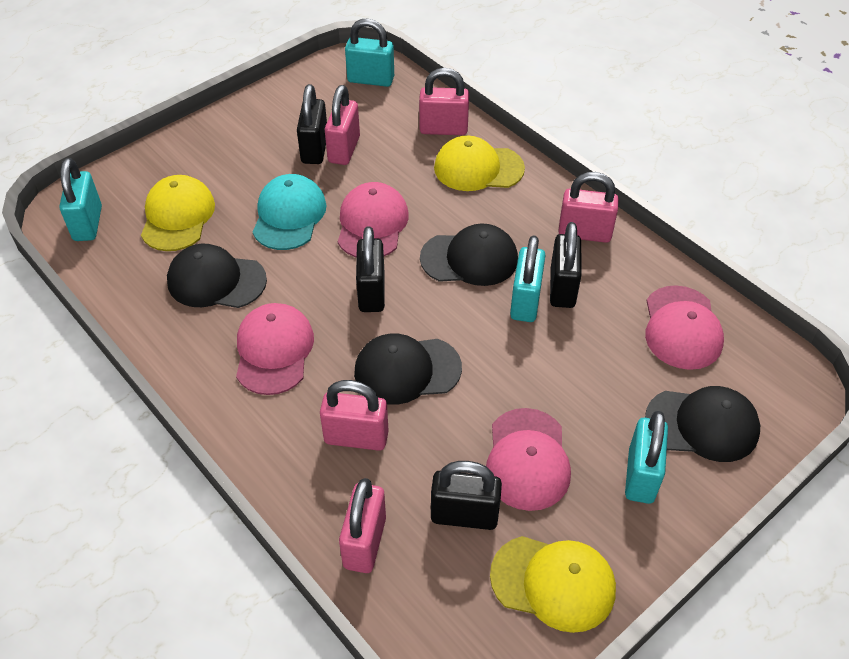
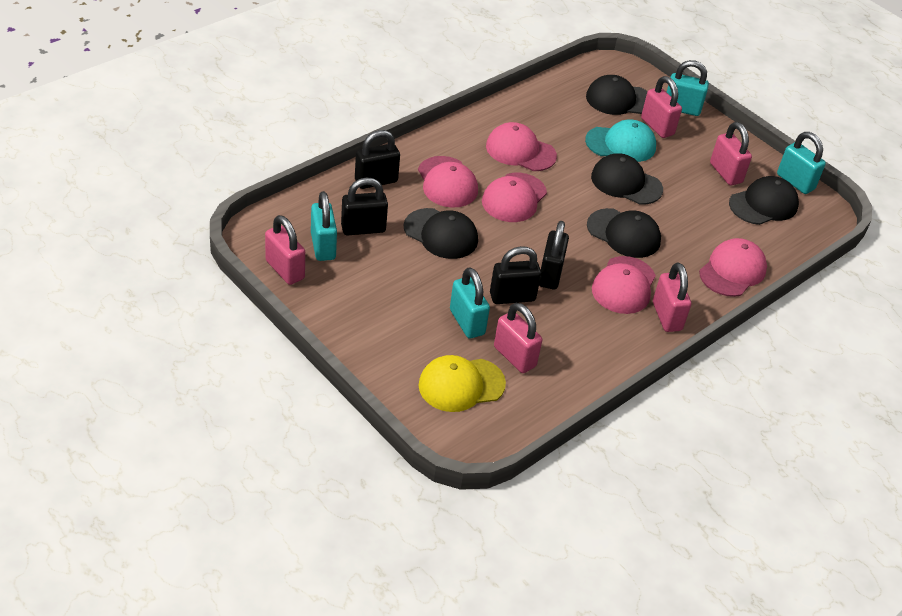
black cap: 4 -> 5
pink cap: 4 -> 5
yellow cap: 3 -> 1

